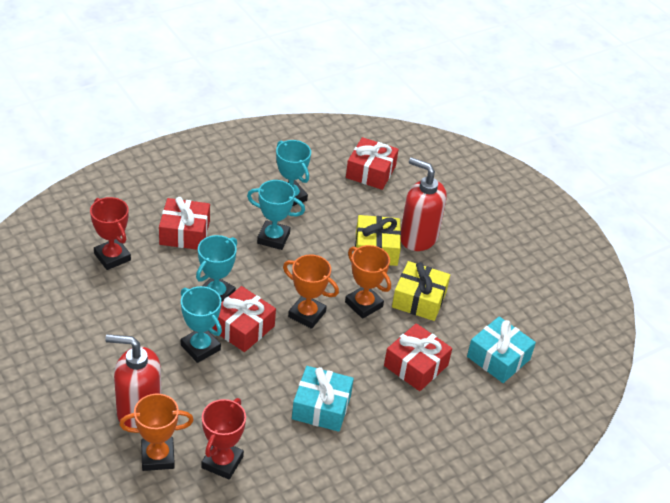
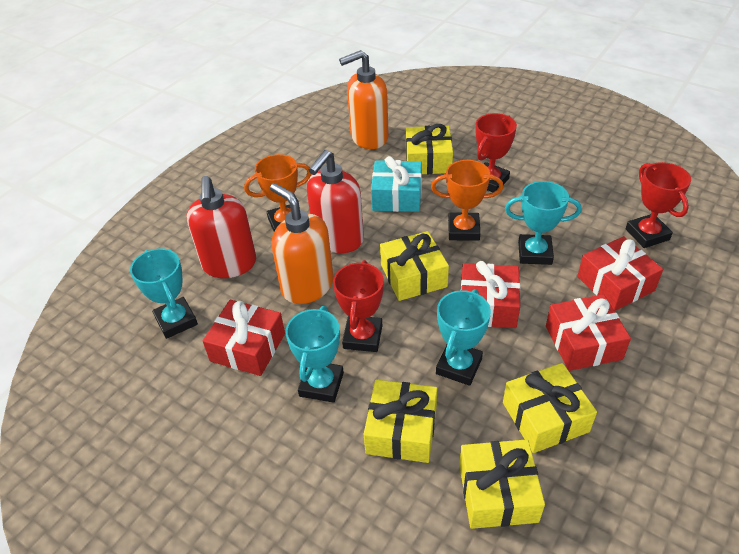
orange soap dispenser: 0 -> 2
orange trophy: 3 -> 2
red trophy: 2 -> 3
turquoise gift: 2 -> 1
yellow gift: 2 -> 5

